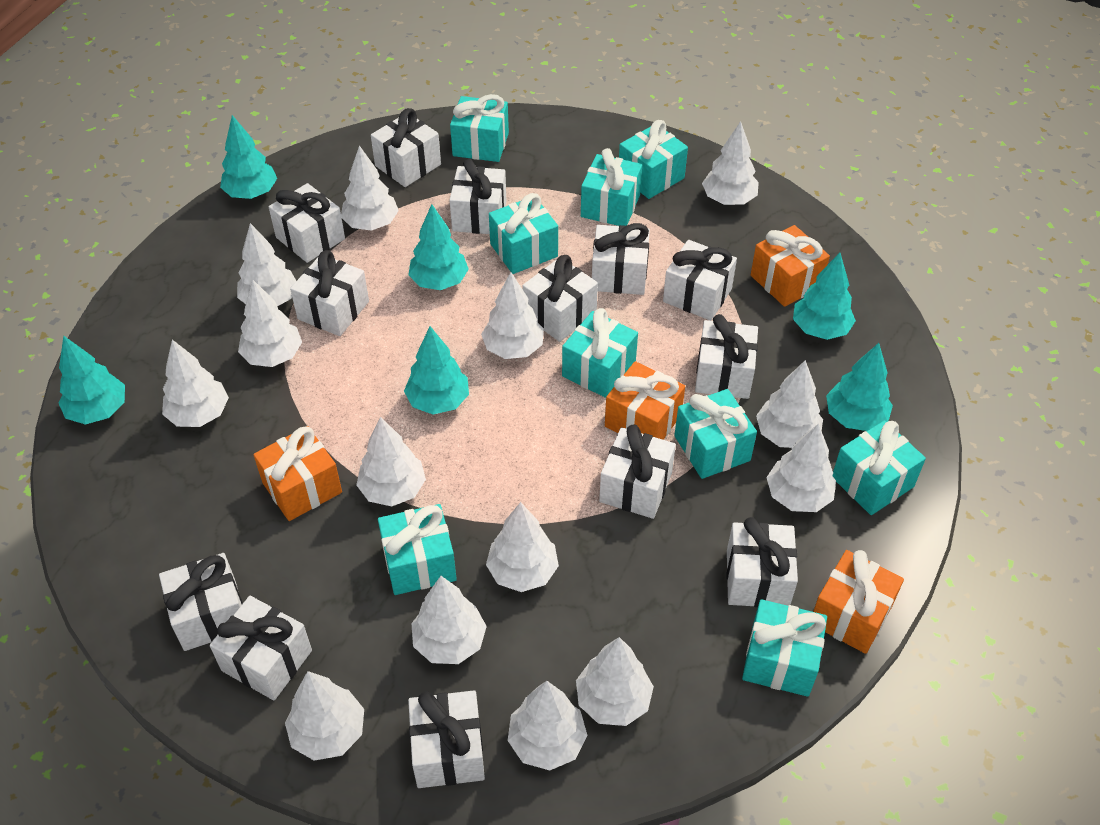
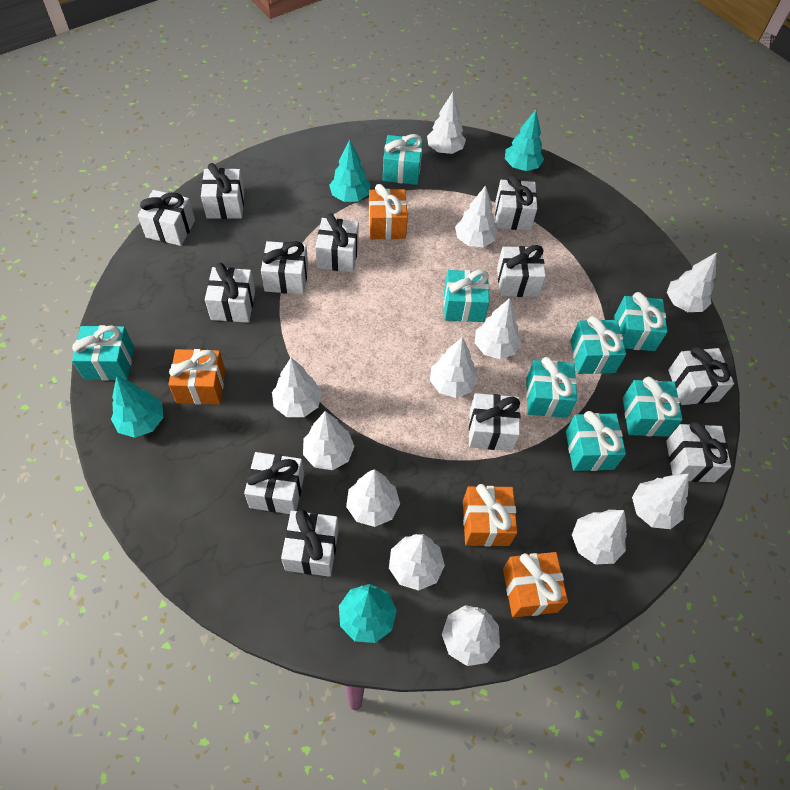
turquoise gift: 9 -> 8
turquoise tree: 6 -> 4
white gift: 13 -> 12
white tree: 14 -> 12

